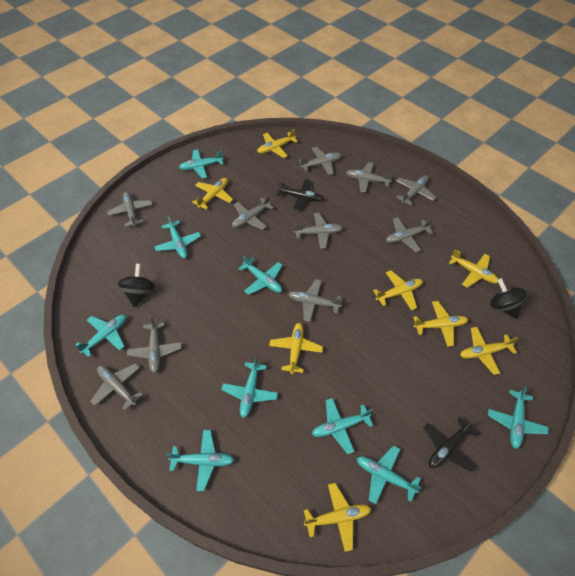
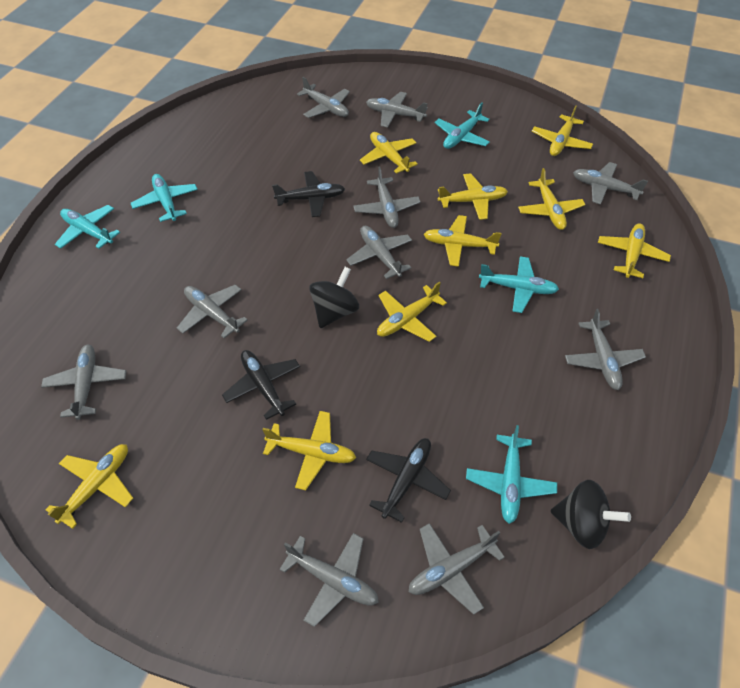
black plane: 2 -> 3
turquoise plane: 9 -> 5
yellow plane: 8 -> 9

